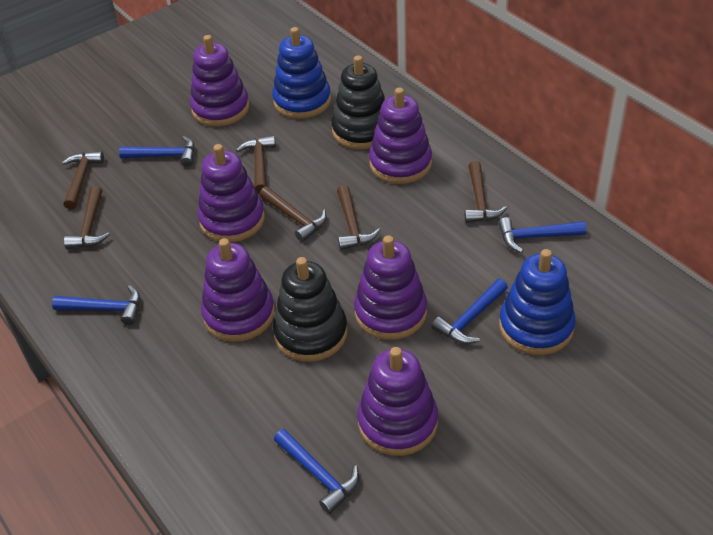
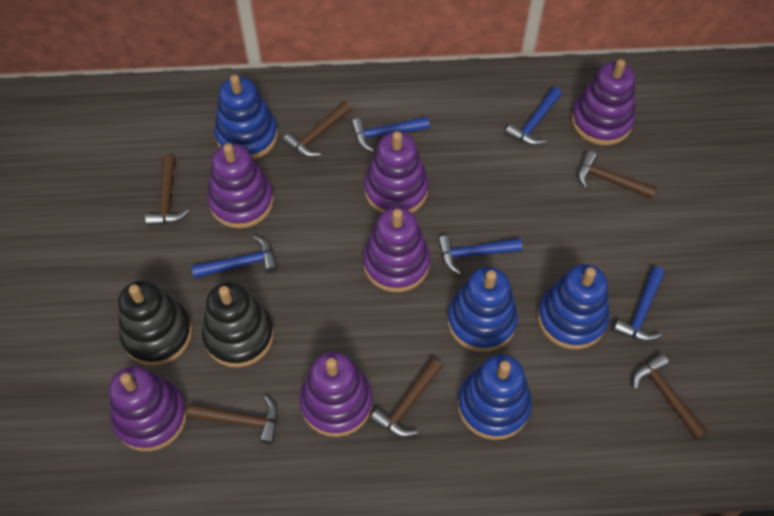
blue stacking toy: 2 -> 4

